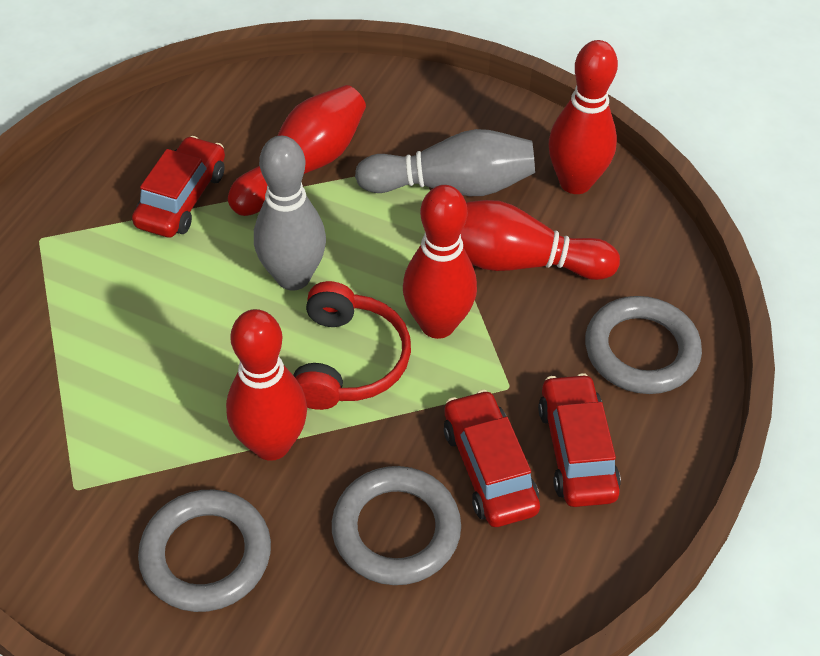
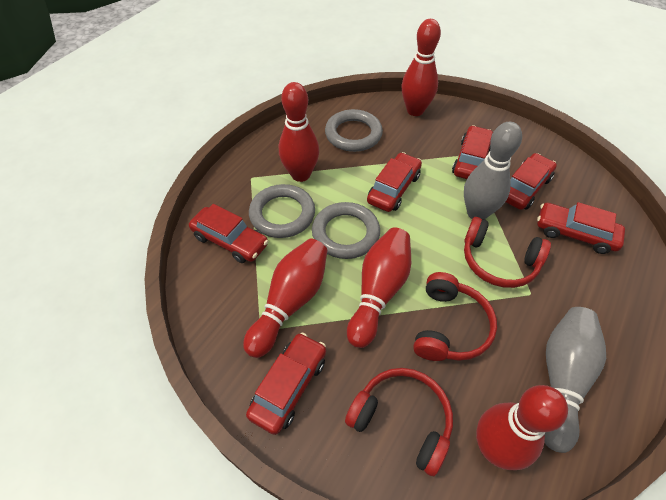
red car: 3 -> 6
red headphones: 1 -> 3

